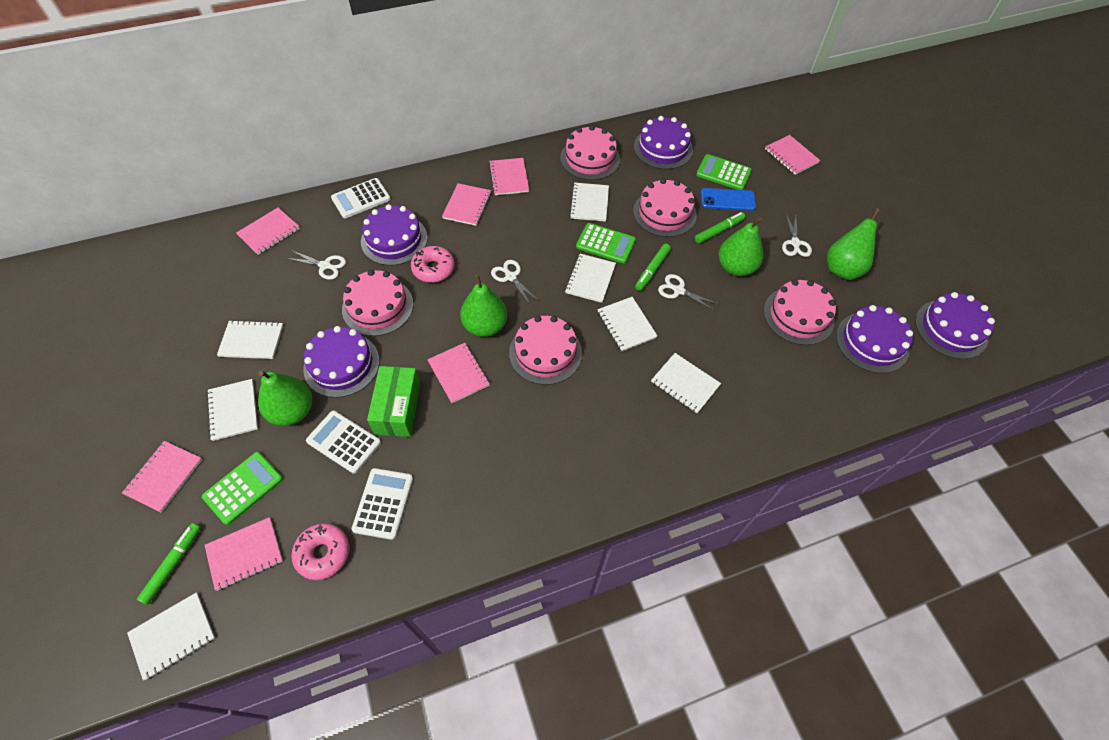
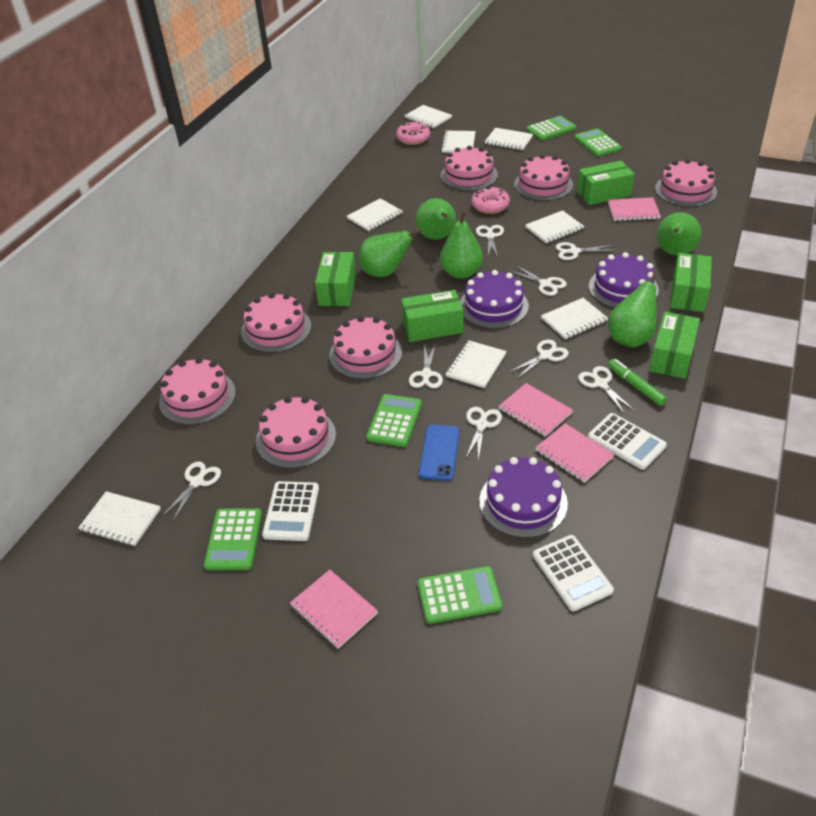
green box: 1 -> 5
green calculator: 3 -> 5
green marker: 3 -> 1
green pear: 4 -> 5
pink cake: 5 -> 7
pink notebook: 7 -> 4
purple cake: 5 -> 3
white notebook: 7 -> 8
white scissors: 4 -> 8

